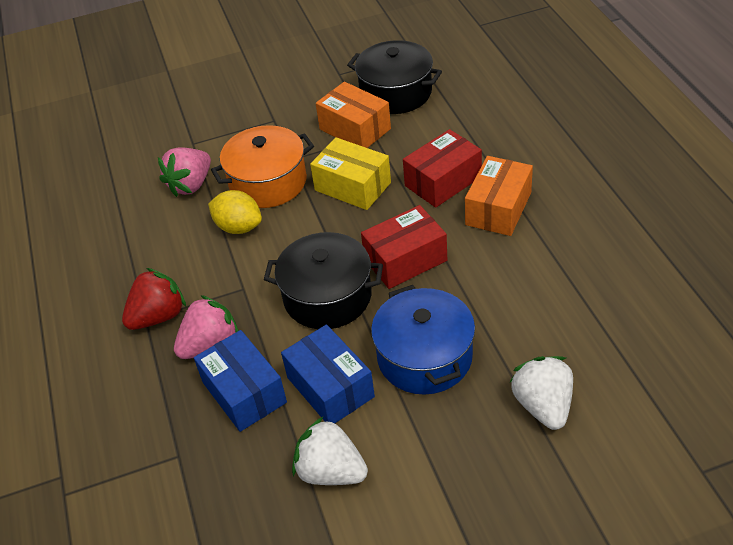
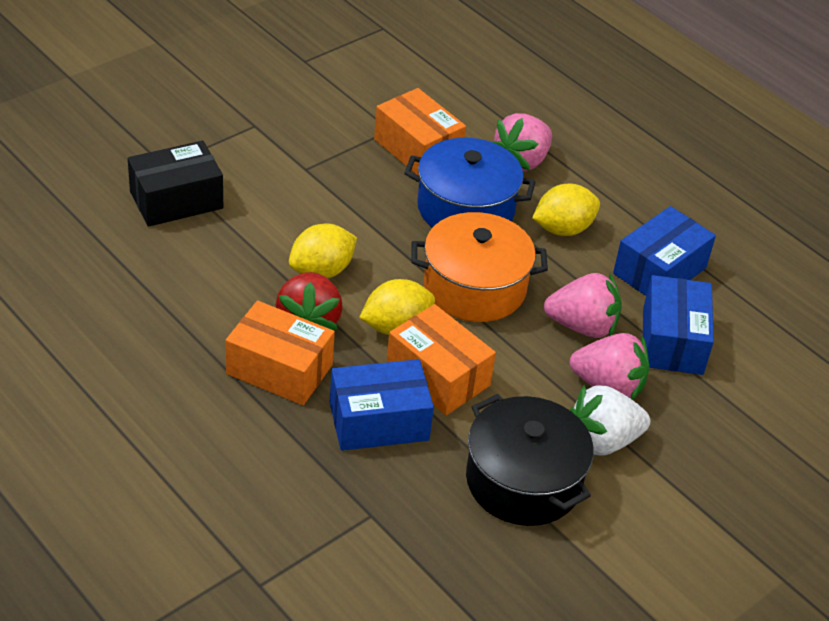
black box: 0 -> 1
black pot: 2 -> 1
blue box: 2 -> 3
orange box: 2 -> 3
pink strawberry: 2 -> 3
red box: 2 -> 0
white strawberry: 2 -> 1
yellow box: 1 -> 0
yellow lemon: 1 -> 3

